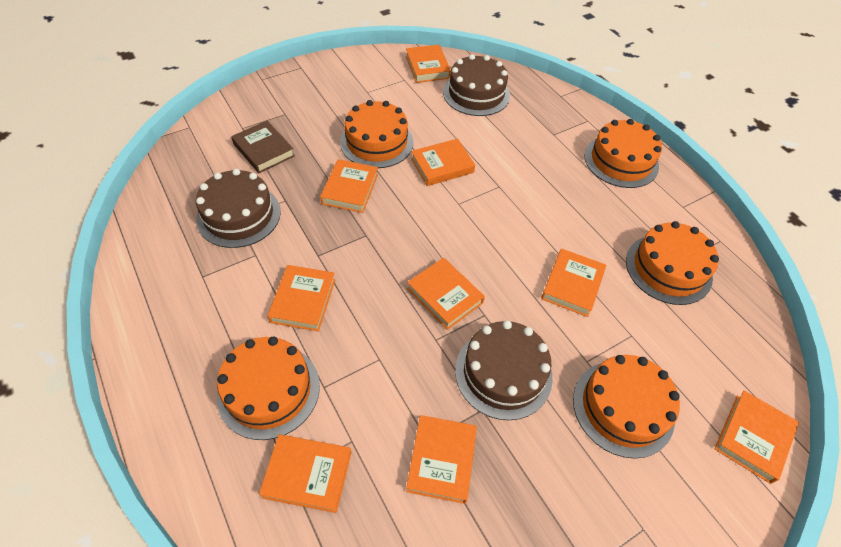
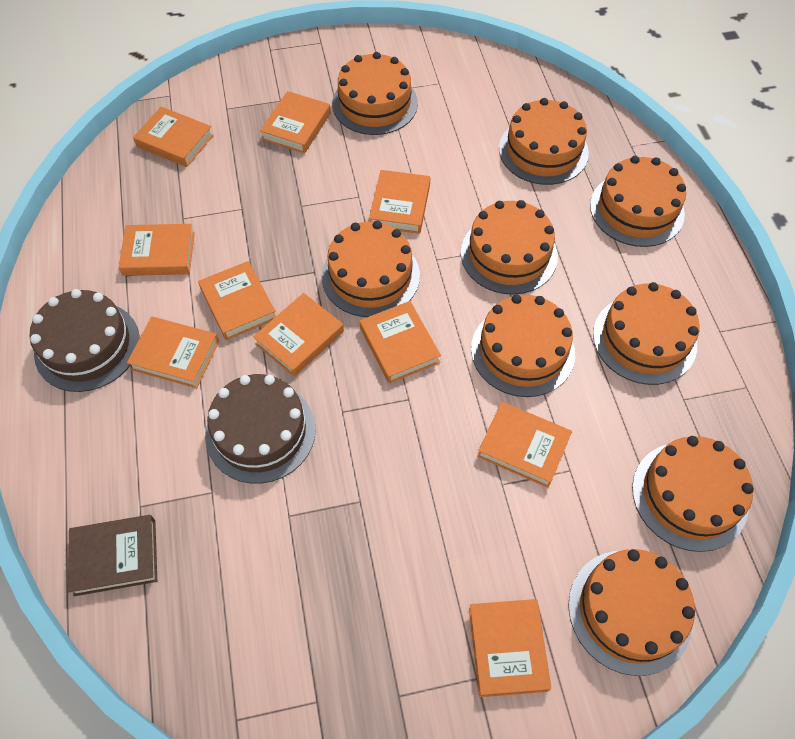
brown cake: 3 -> 2
orange book: 9 -> 10
orange cake: 5 -> 9

